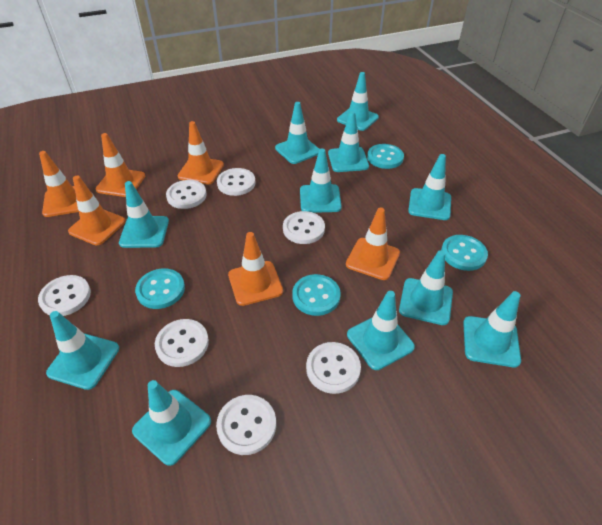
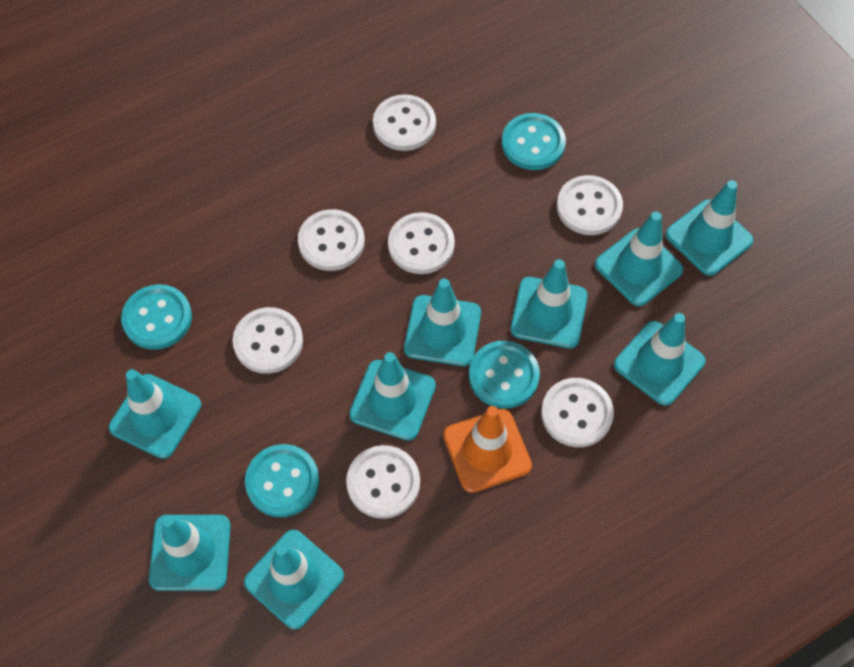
orange traffic cone: 6 -> 1
turquoise traffic cone: 11 -> 9

